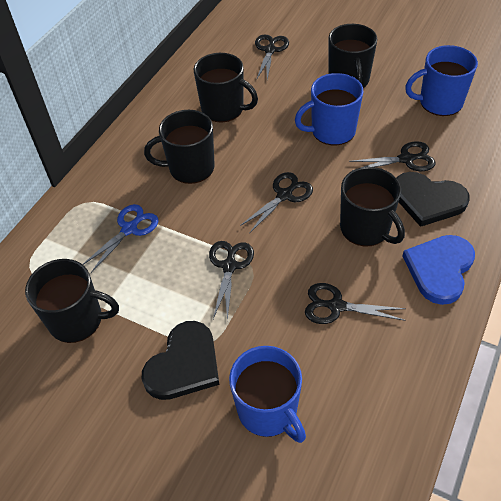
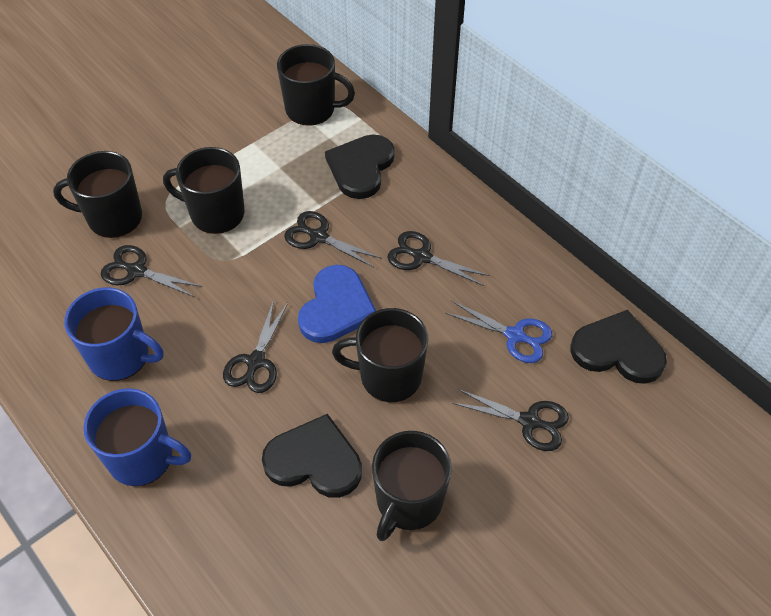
black heart: 2 -> 3
blue mug: 3 -> 2

